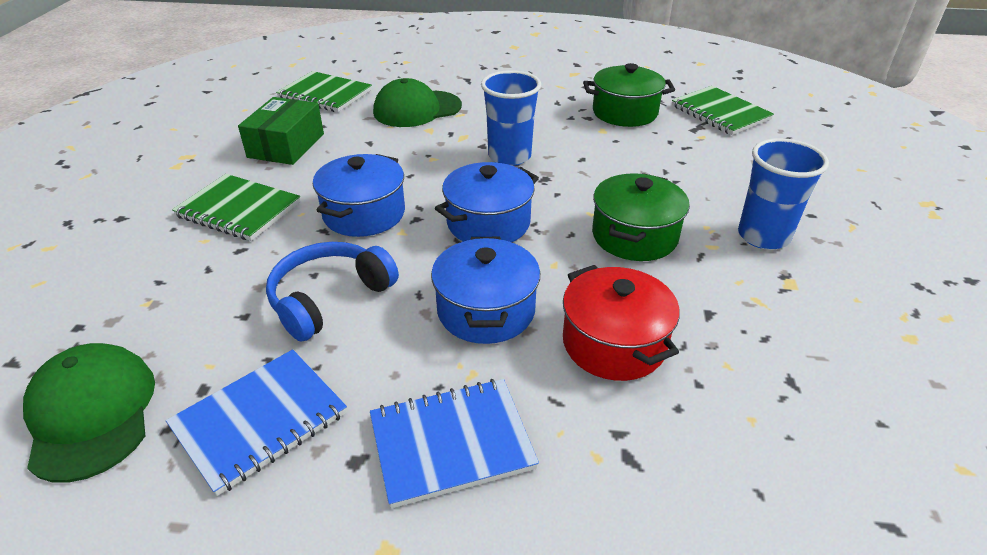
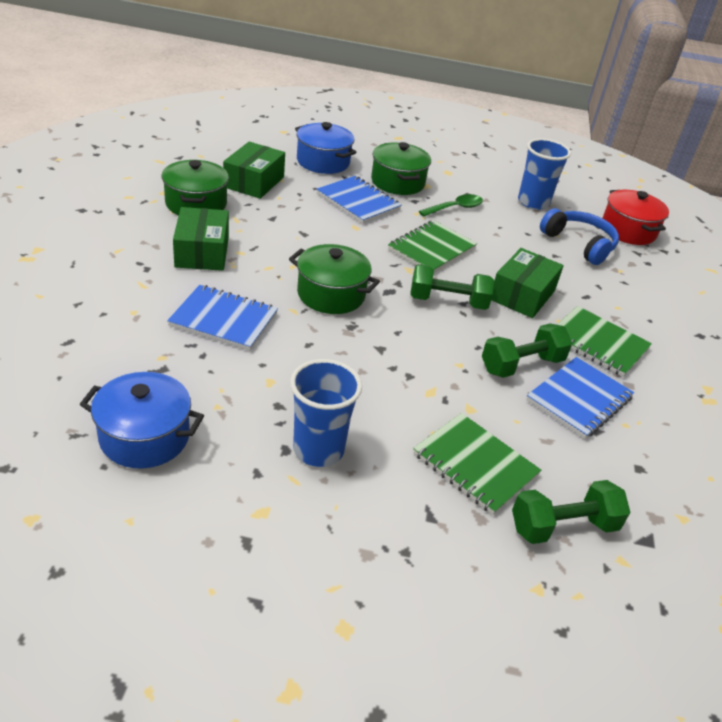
blue notebook: 2 -> 3
blue pot: 3 -> 2
green box: 1 -> 3
green cap: 2 -> 0
green dumbbell: 0 -> 3
green pot: 2 -> 3
green spoon: 0 -> 1

